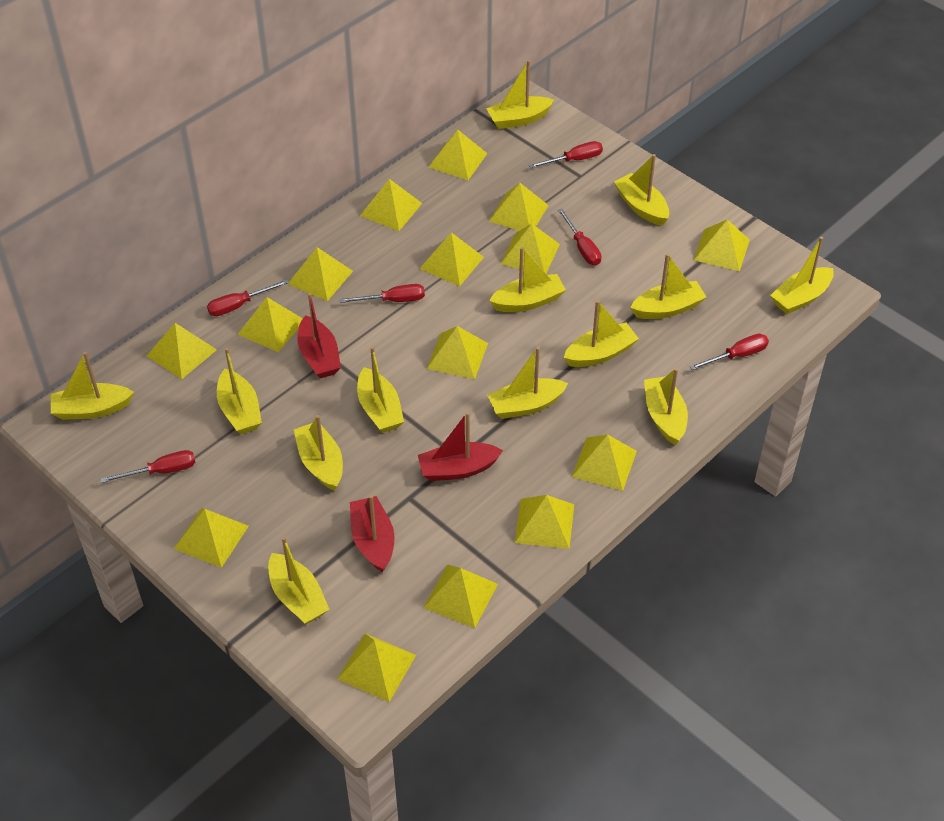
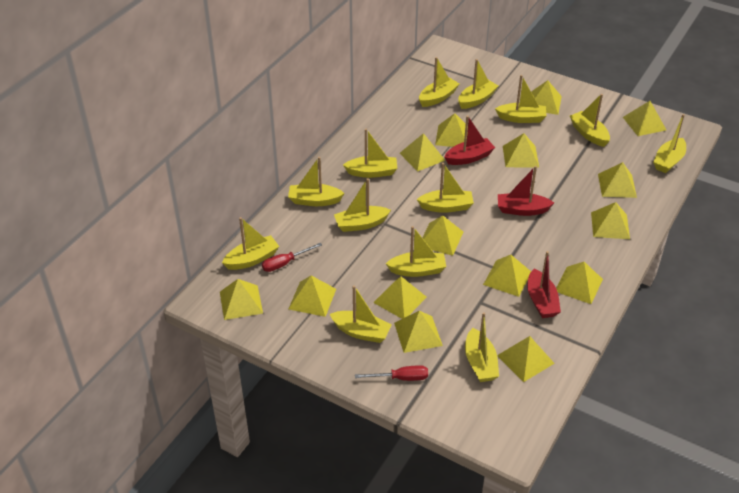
red screwdriver: 6 -> 2

